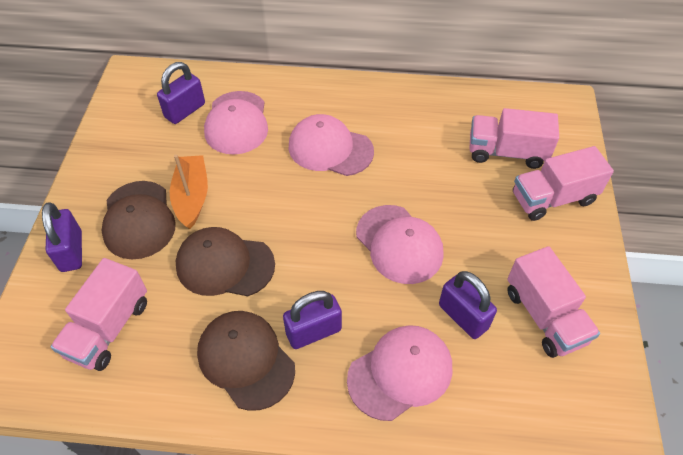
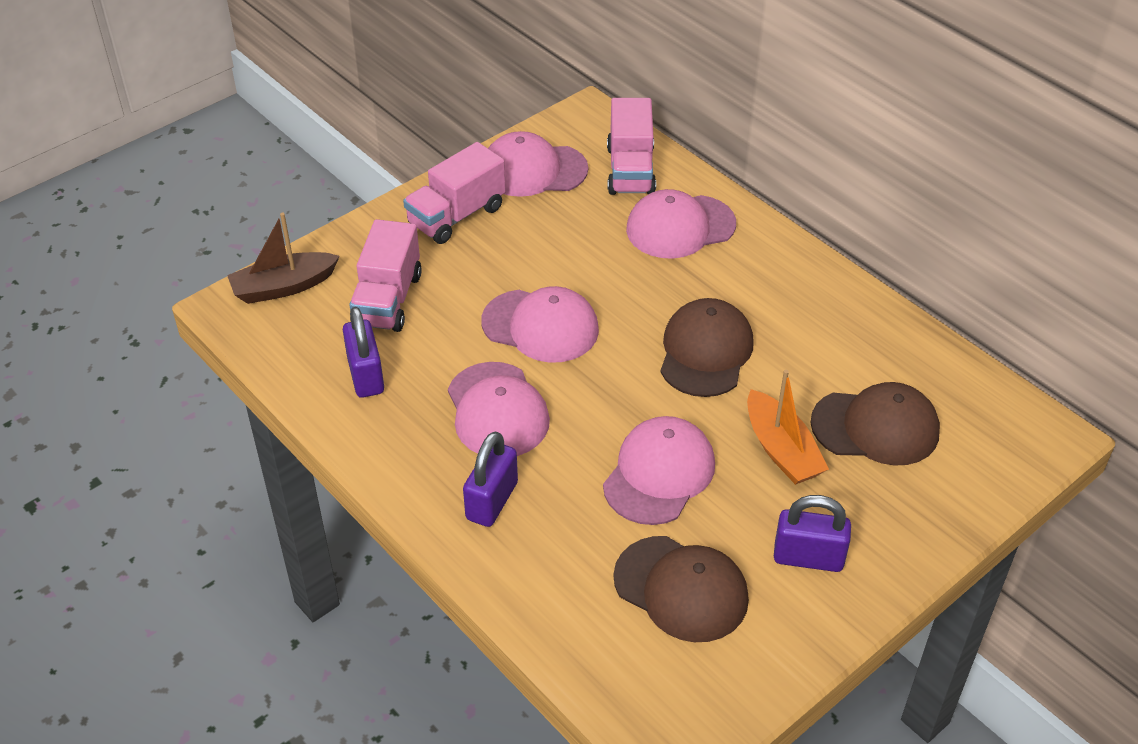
brown boat: 0 -> 1
pink cap: 4 -> 5
pink truck: 4 -> 3
purple padlock: 4 -> 3

